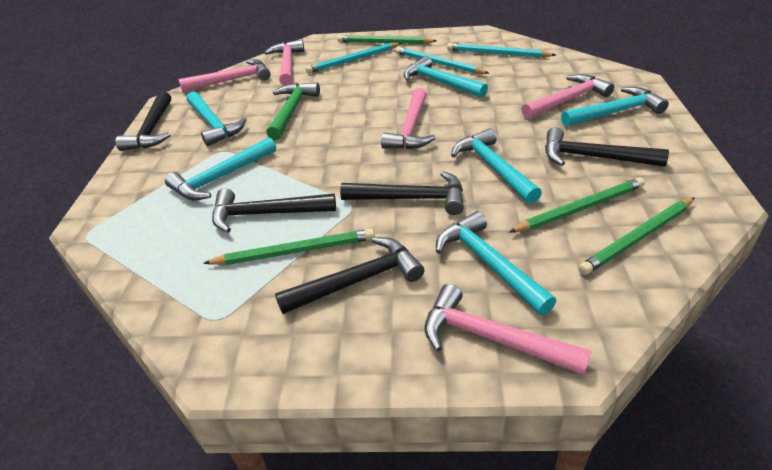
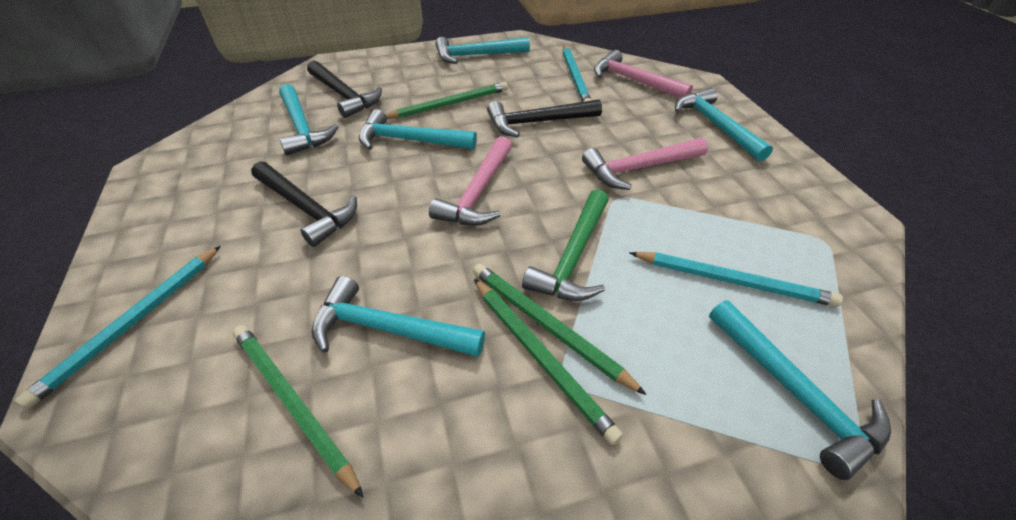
black hammer: 5 -> 3
pink hammer: 5 -> 3

